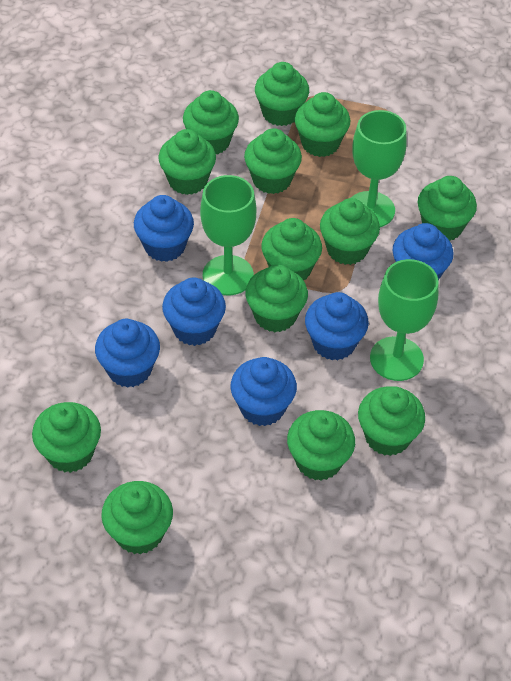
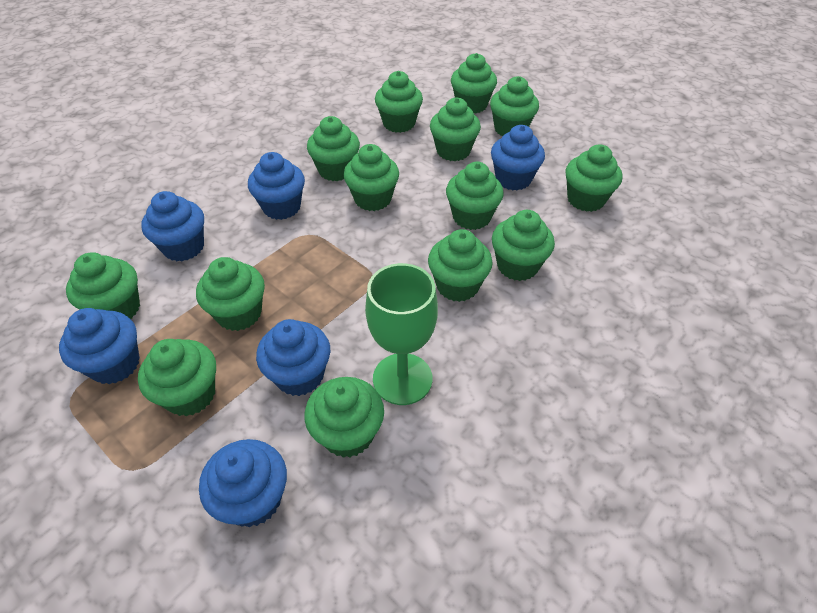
green cupcake: 13 -> 14
green goblet: 3 -> 1

